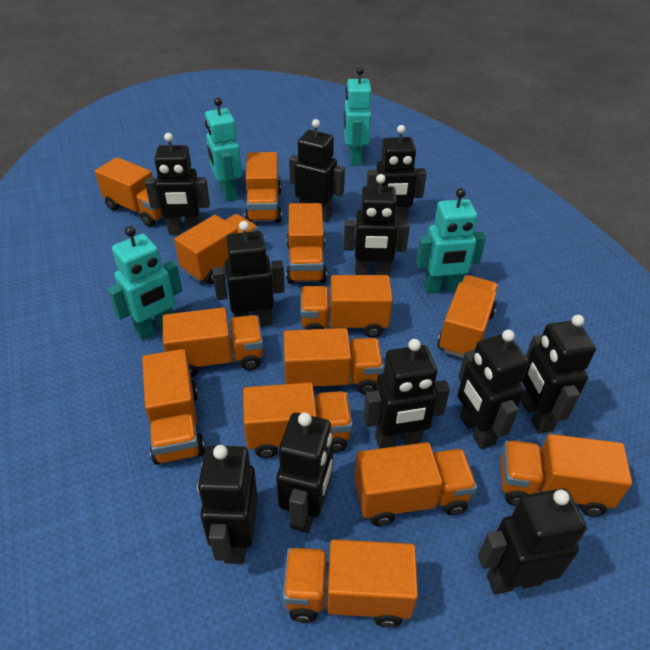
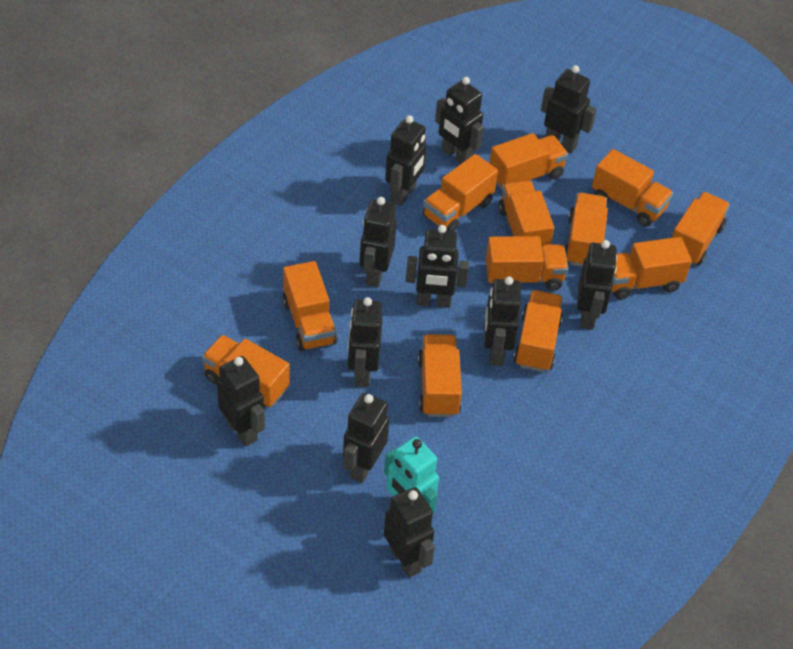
orange truck: 13 -> 12
turquoise robot: 4 -> 1

